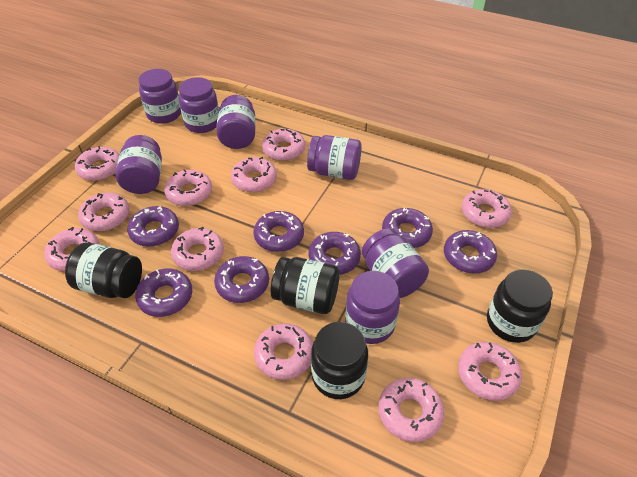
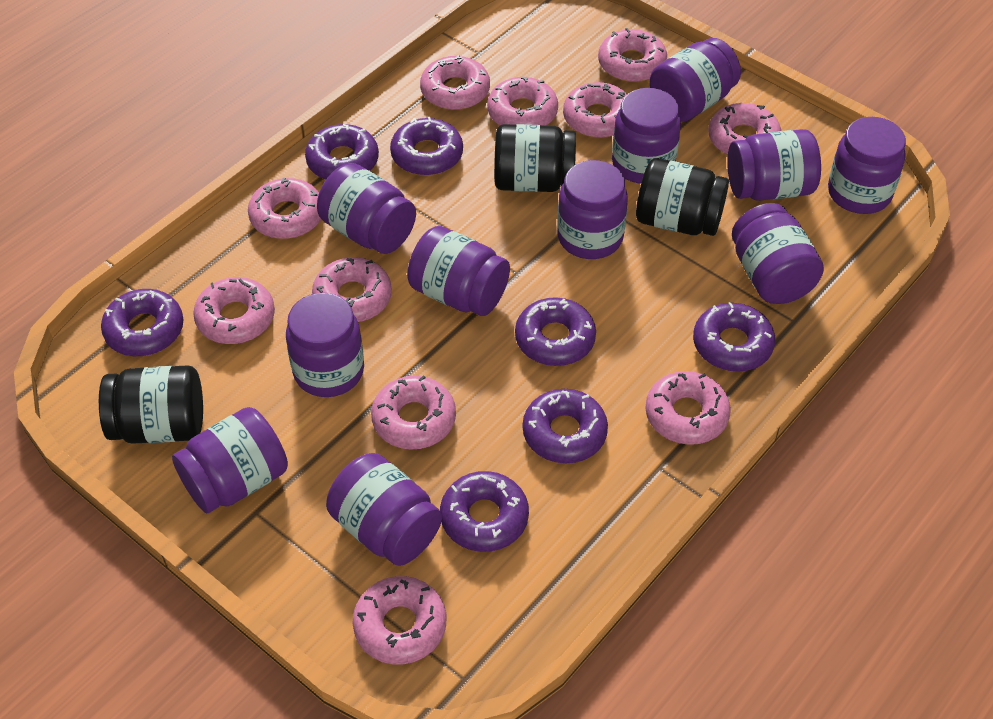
black jar: 4 -> 3
purple jar: 7 -> 11

